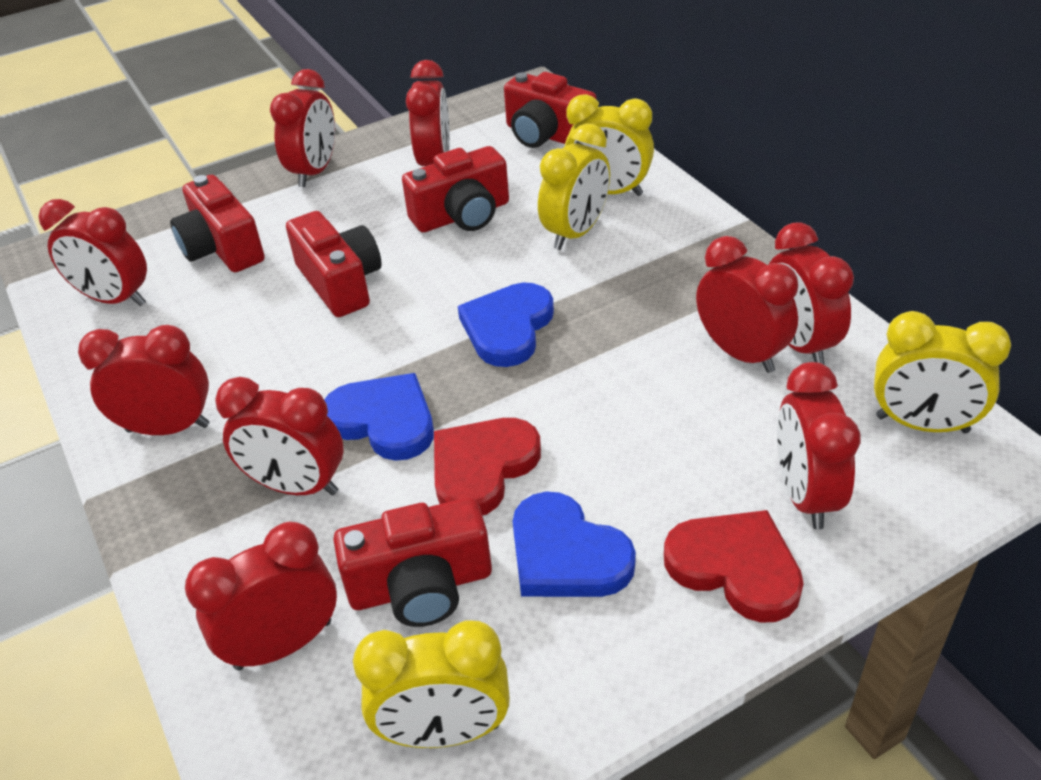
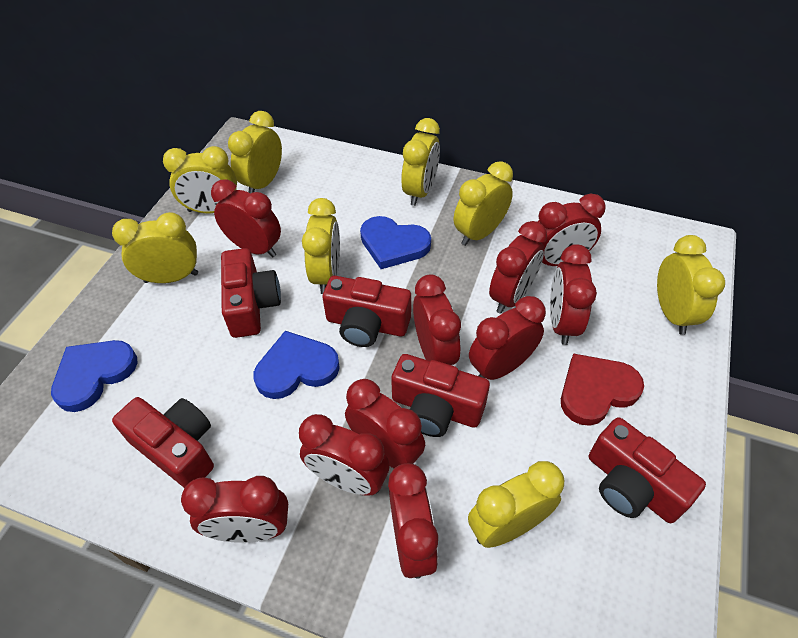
red clock: 9 -> 10
red heart: 2 -> 1
yellow clock: 4 -> 8

